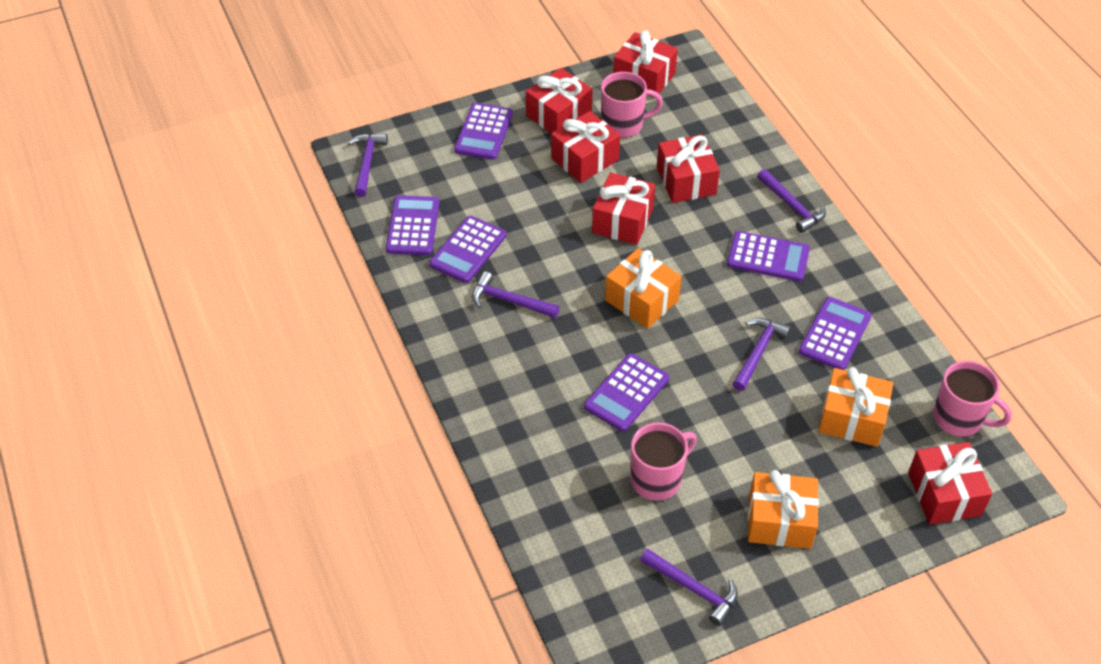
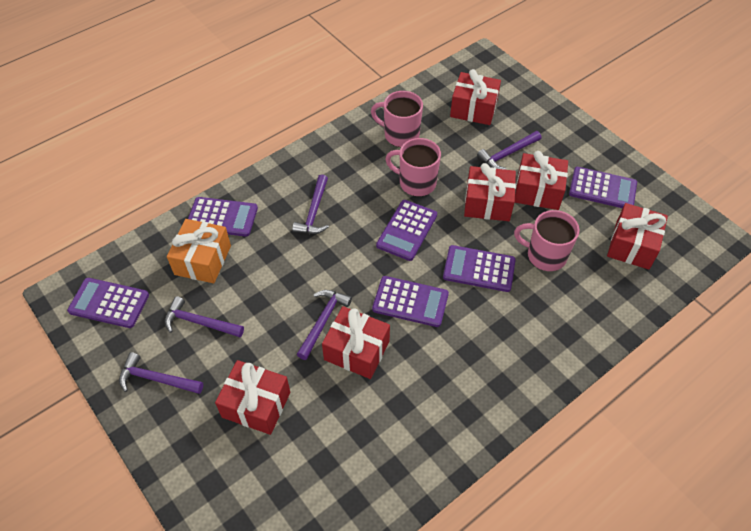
orange gift: 3 -> 1

